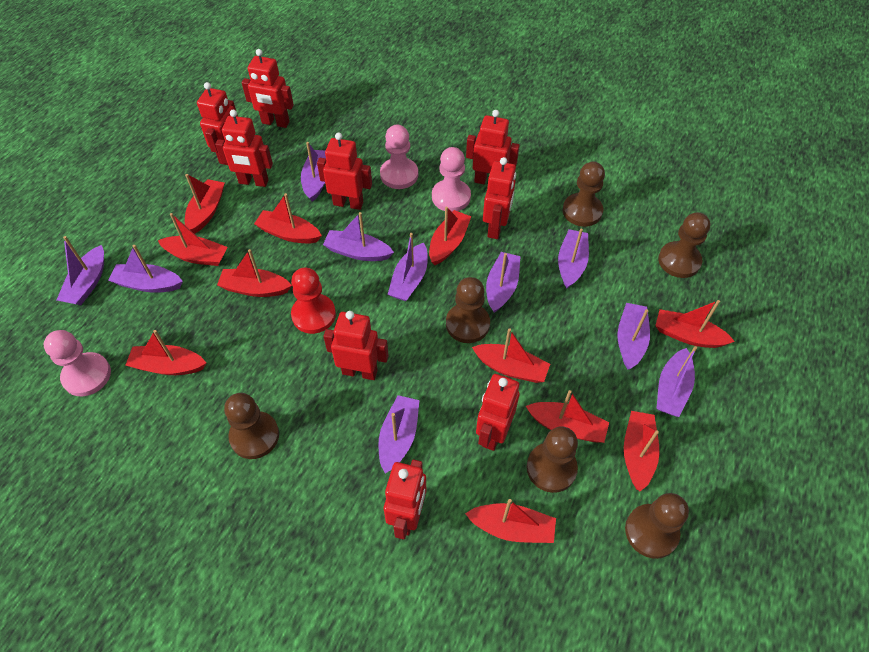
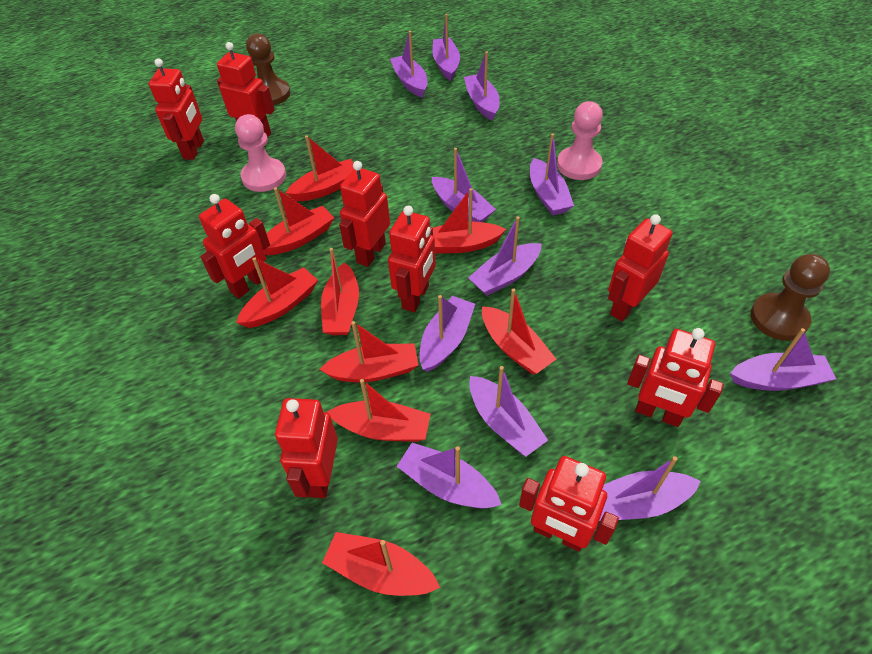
brown pawn: 6 -> 2
pink pawn: 3 -> 2
purple boat: 10 -> 11
red boat: 11 -> 9
red pawn: 1 -> 0

